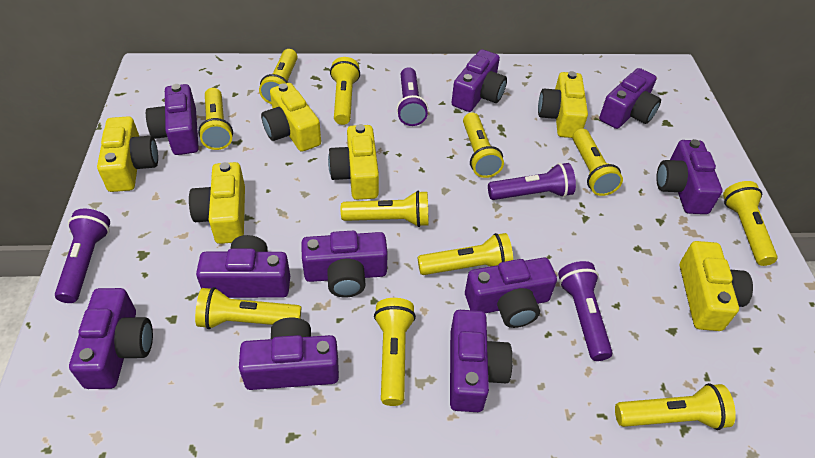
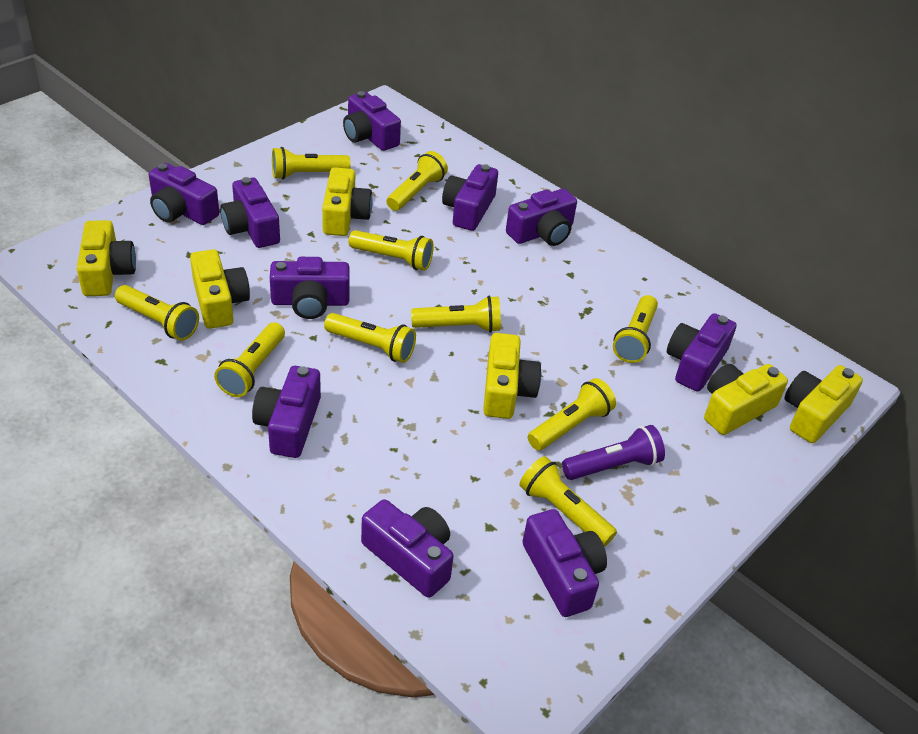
purple flashlight: 4 -> 1
yellow flashlight: 11 -> 10

